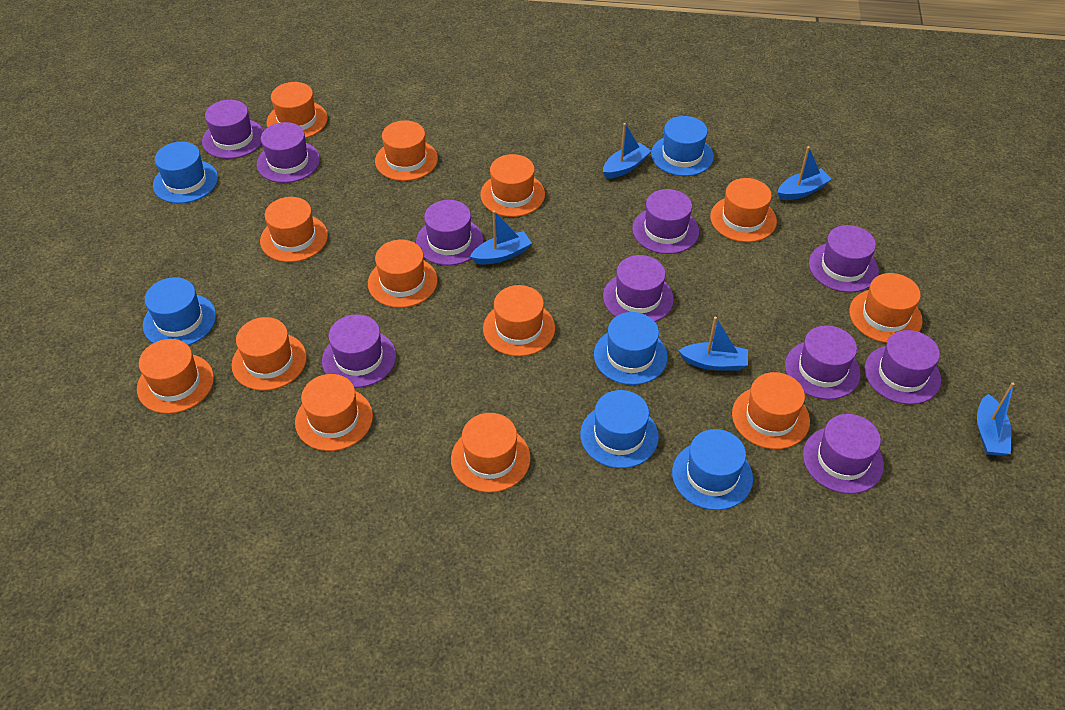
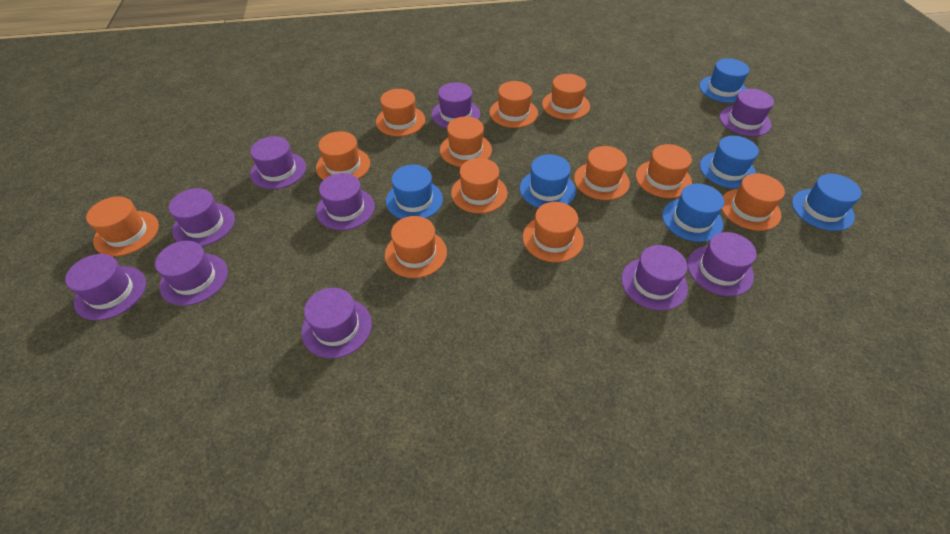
blue boat: 5 -> 0
orange hat: 13 -> 12

